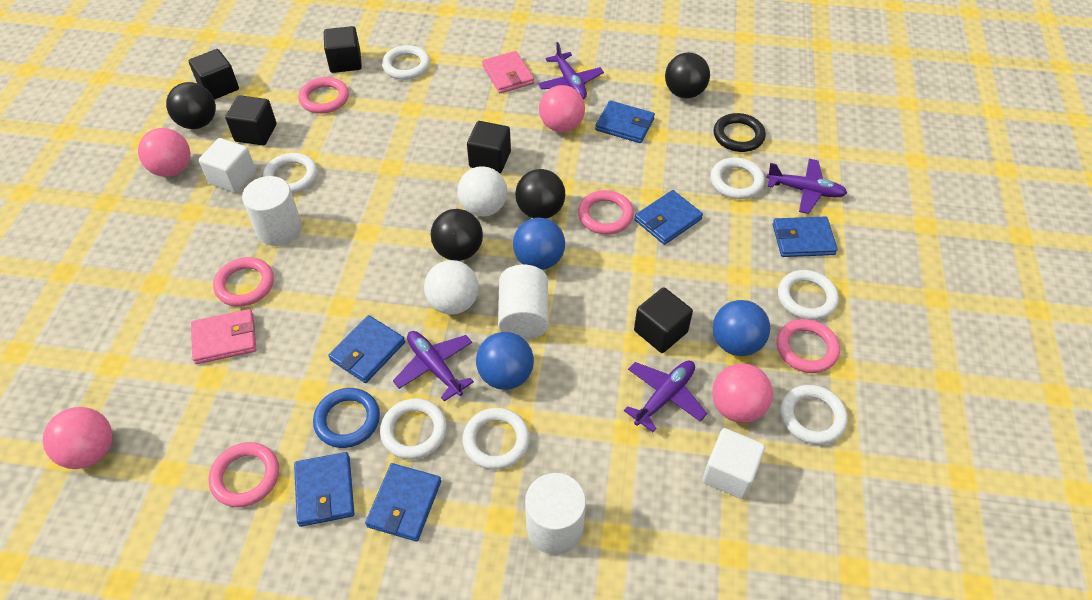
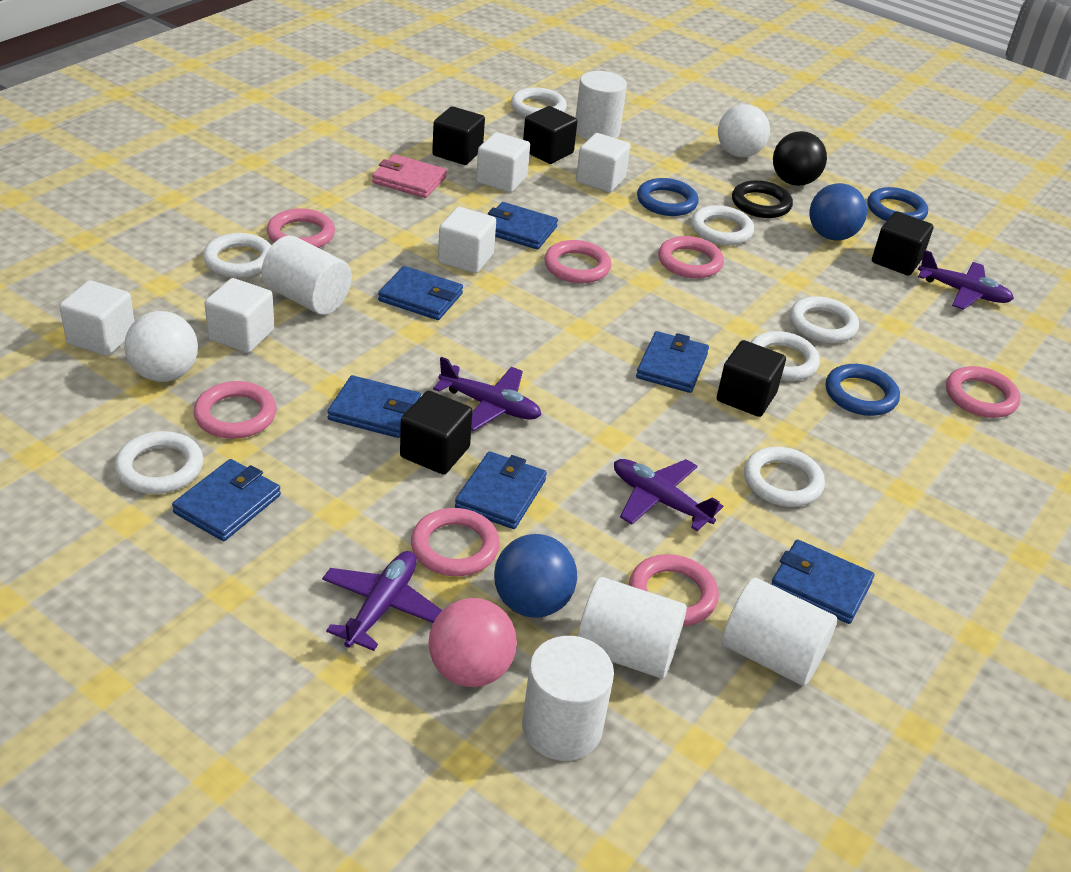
black ball: 4 -> 1
blue ball: 3 -> 2
blue ring: 1 -> 3
blue wallet: 6 -> 7
pink ball: 4 -> 1
pink ring: 5 -> 7
pink wallet: 2 -> 1
white cube: 2 -> 5
white cylinder: 3 -> 5

